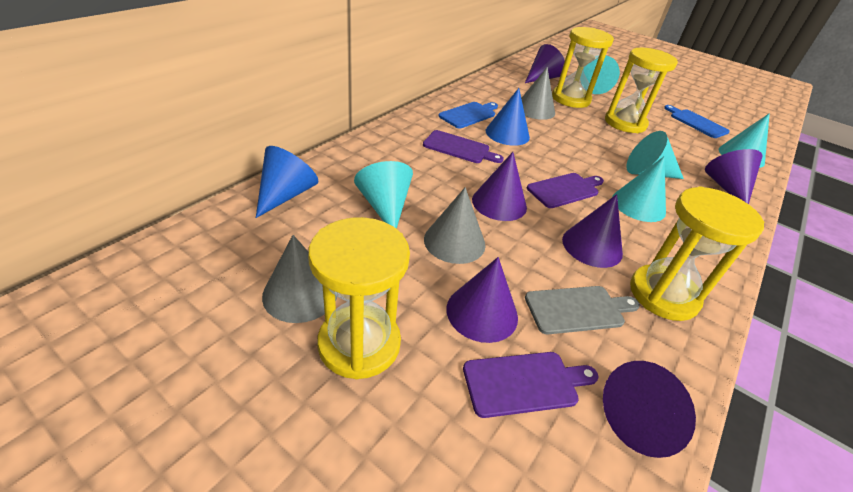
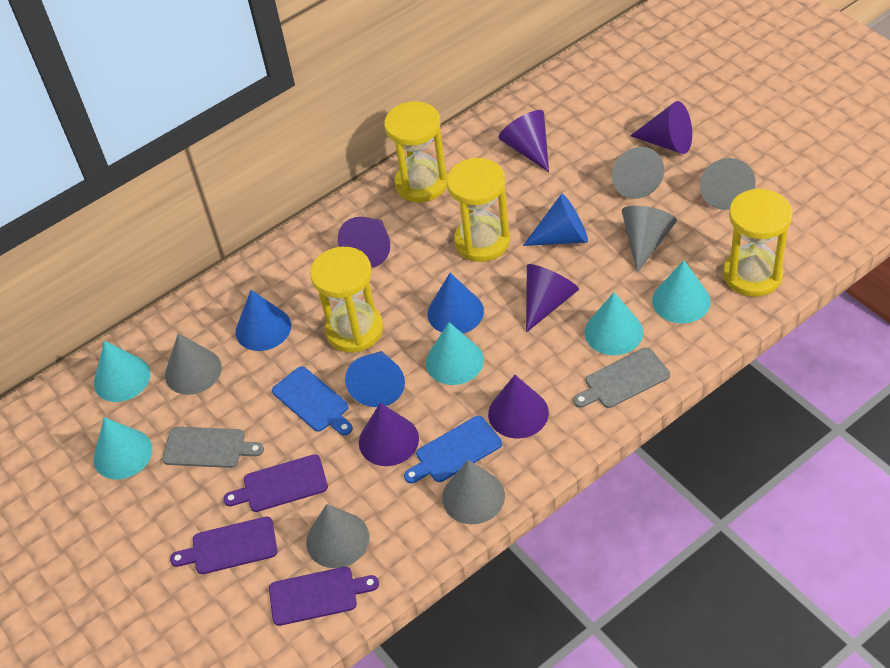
blue cone: 2 -> 4
grey cone: 3 -> 6
grey cutting board: 1 -> 2

